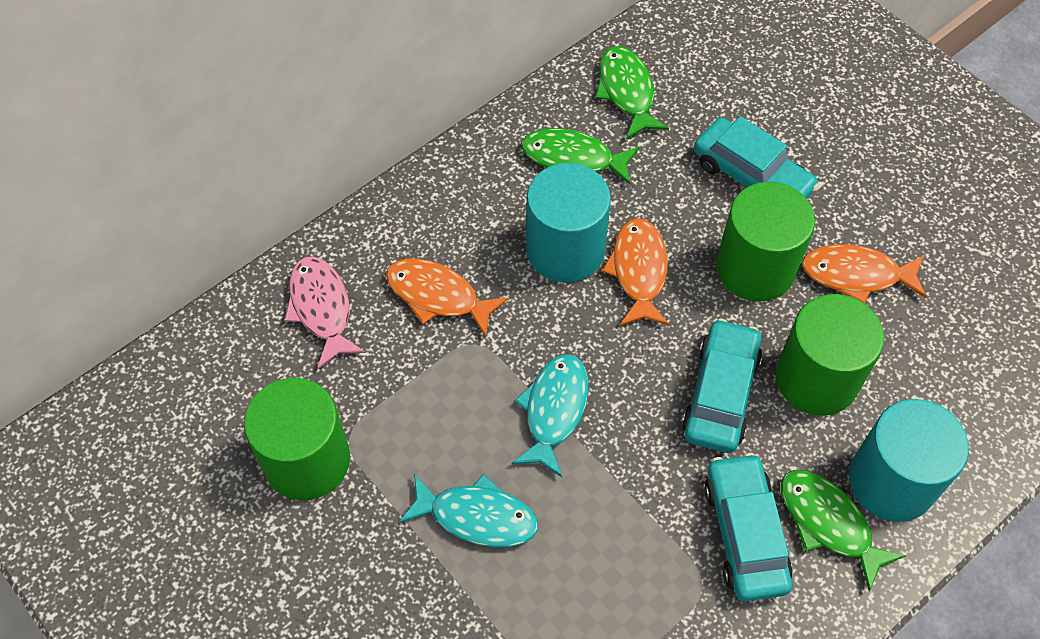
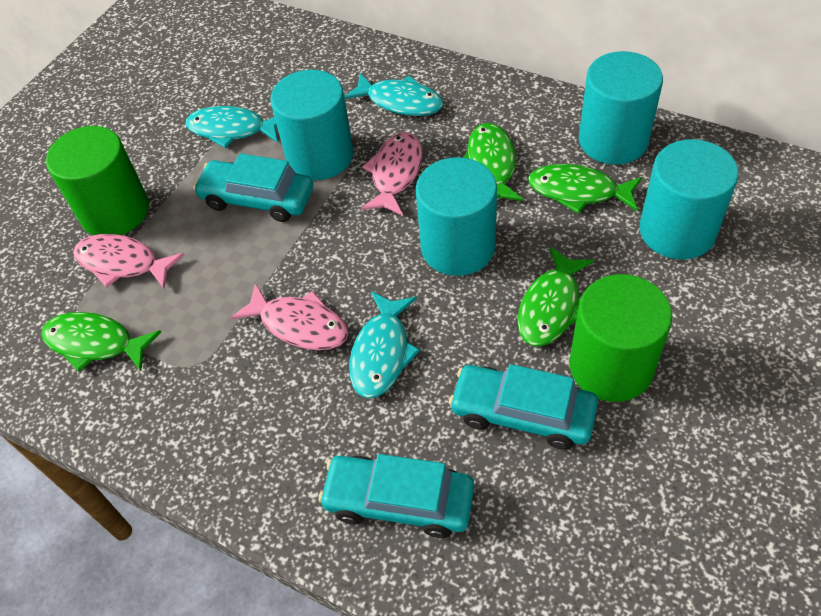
green cylinder: 3 -> 2
green fish: 3 -> 4
orange fish: 3 -> 0
pink fish: 1 -> 3
turquoise cylinder: 2 -> 4
turquoise fish: 2 -> 3

